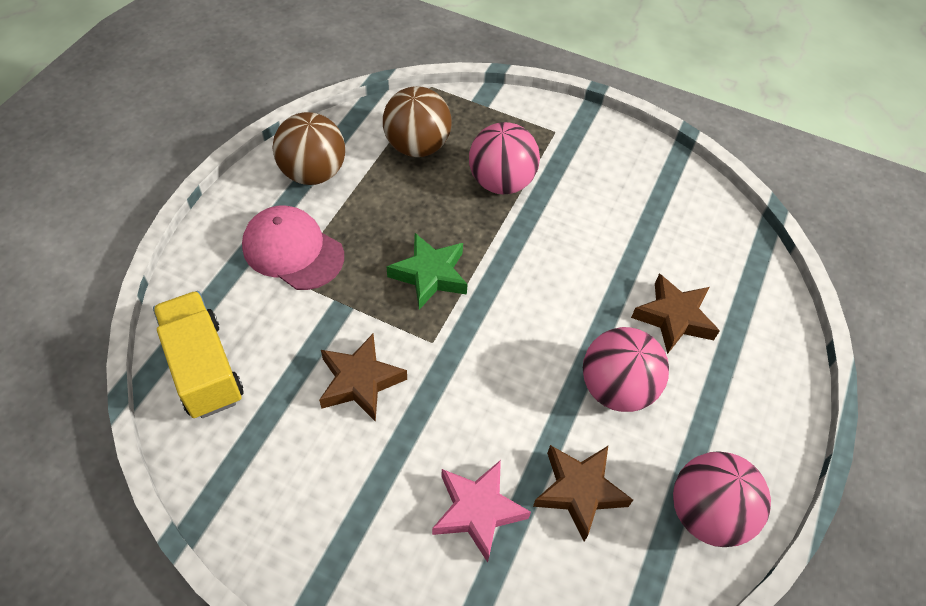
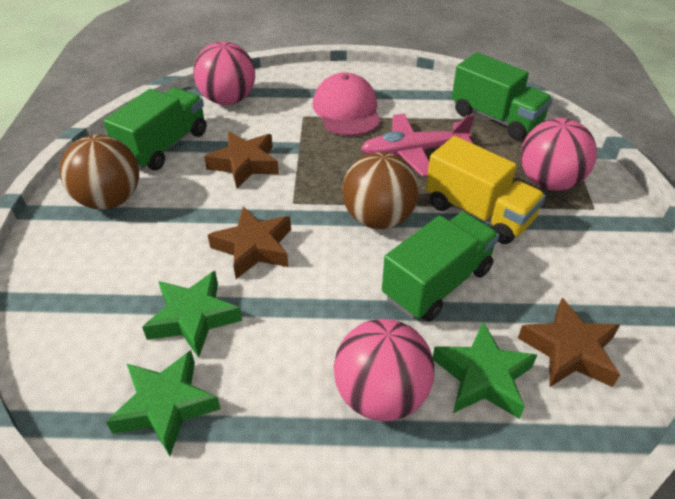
green star: 1 -> 3
green truck: 0 -> 3
pink plane: 0 -> 1
pink star: 1 -> 0

